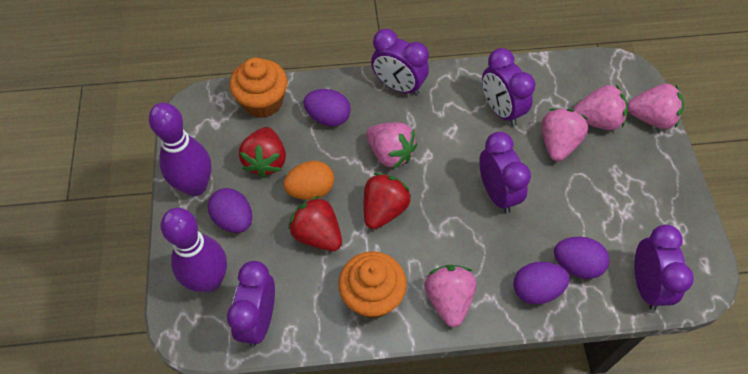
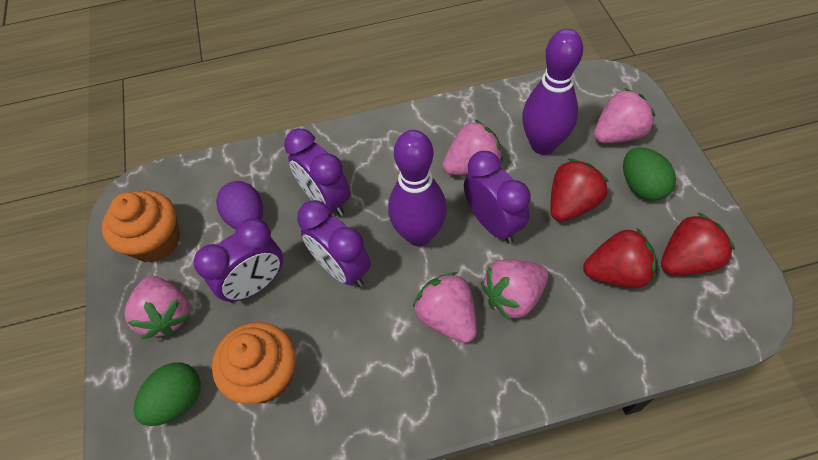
green egg: 0 -> 2
orange egg: 1 -> 0
purple clock: 5 -> 4
purple egg: 4 -> 1

